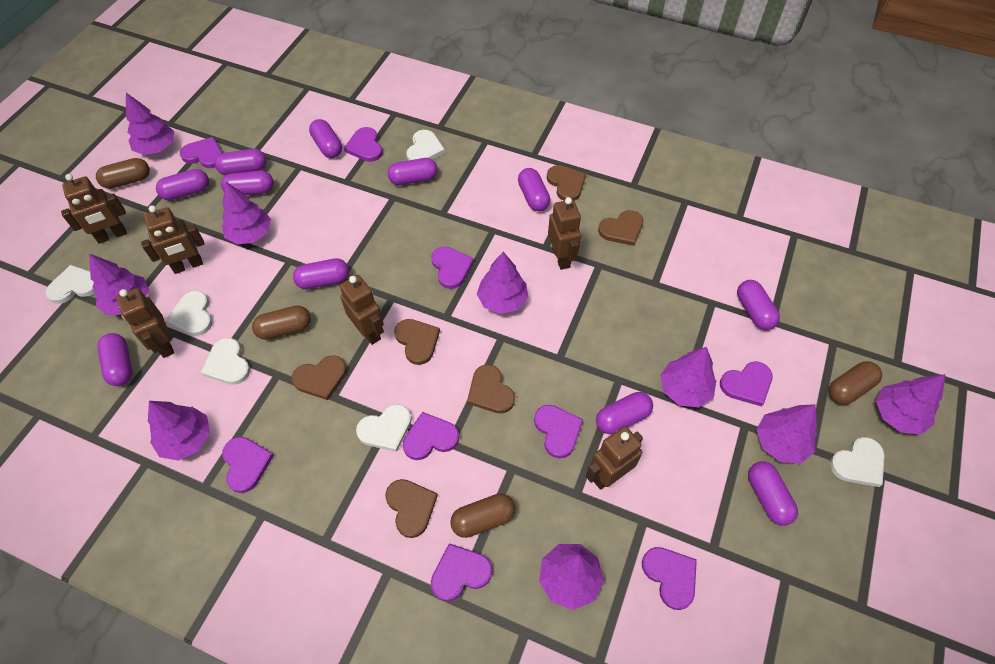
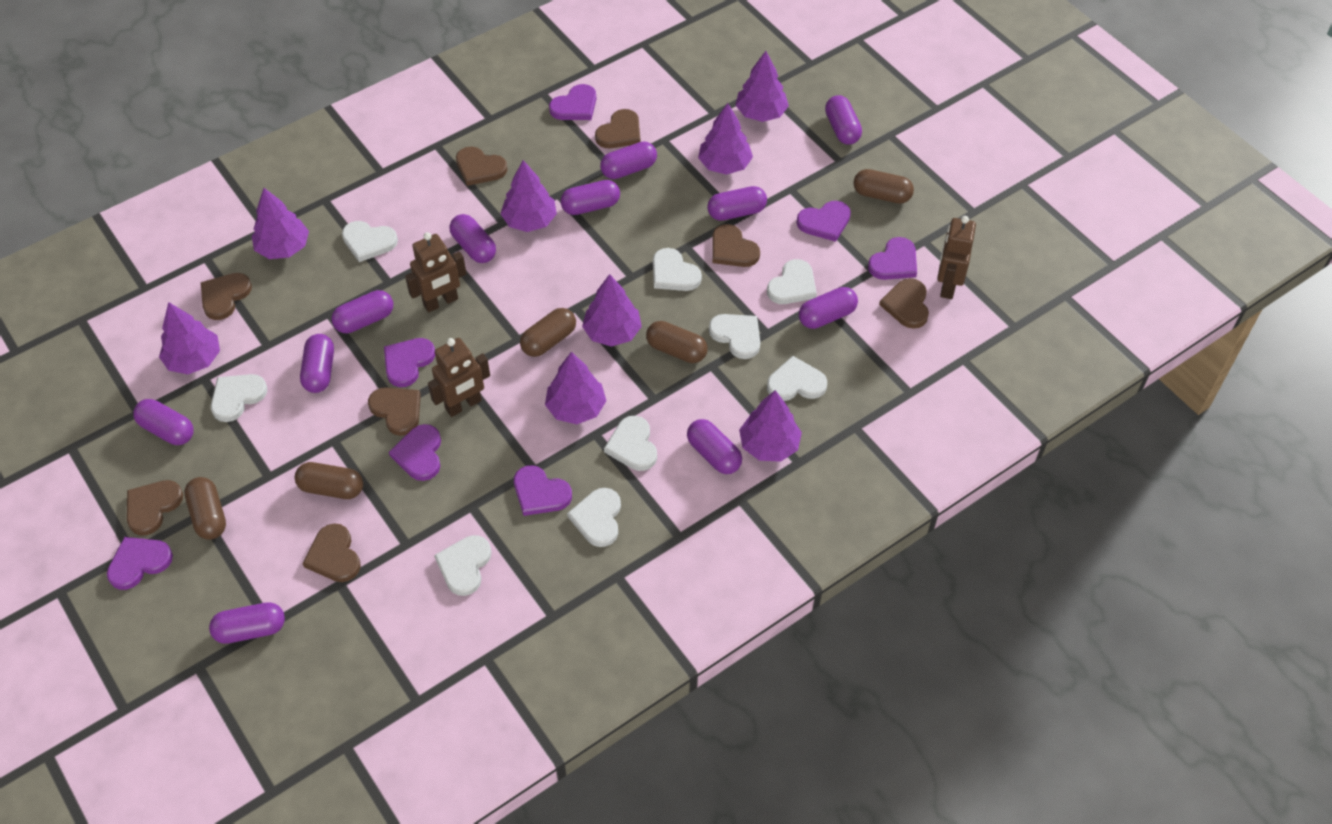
brown capsule: 4 -> 5
brown heart: 6 -> 8
brown robot: 6 -> 3
purple heart: 9 -> 7
purple tree: 9 -> 8
white heart: 6 -> 9

